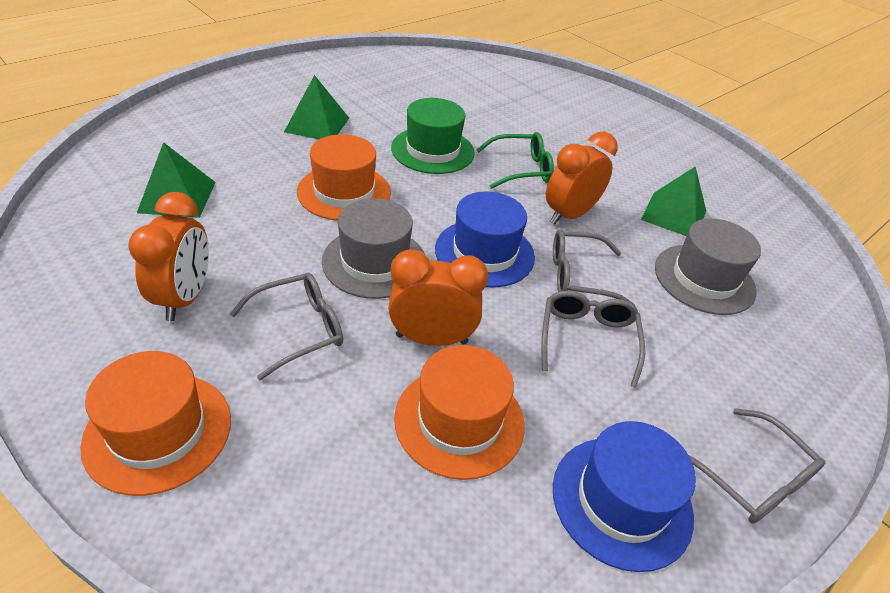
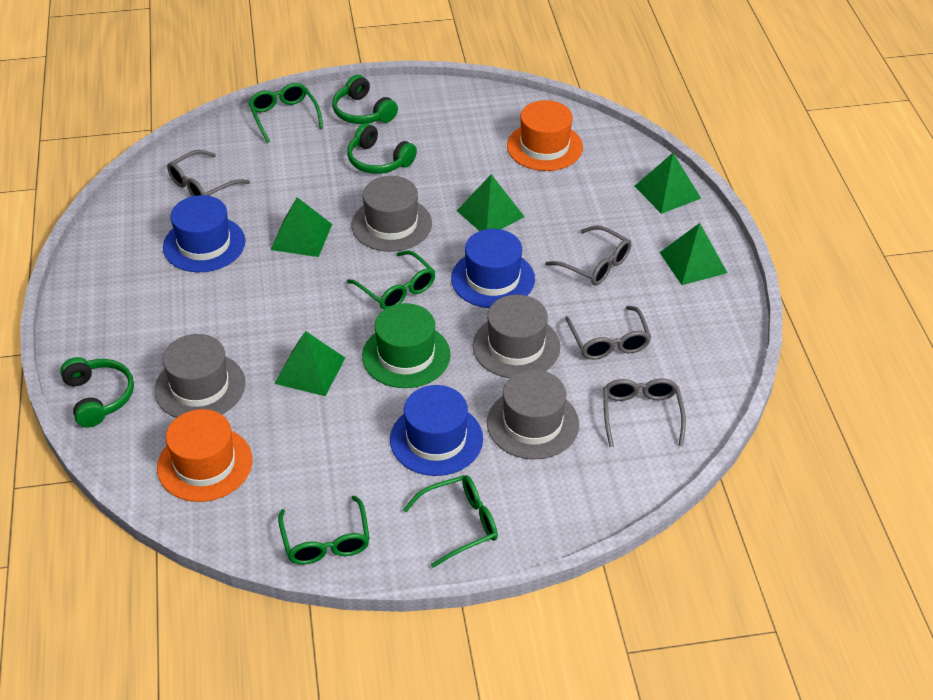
blue hat: 2 -> 3
green glasses: 1 -> 4
green headphones: 0 -> 3
green pyramid: 3 -> 5
grey hat: 2 -> 4
orange clock: 3 -> 0
orange hat: 3 -> 2

